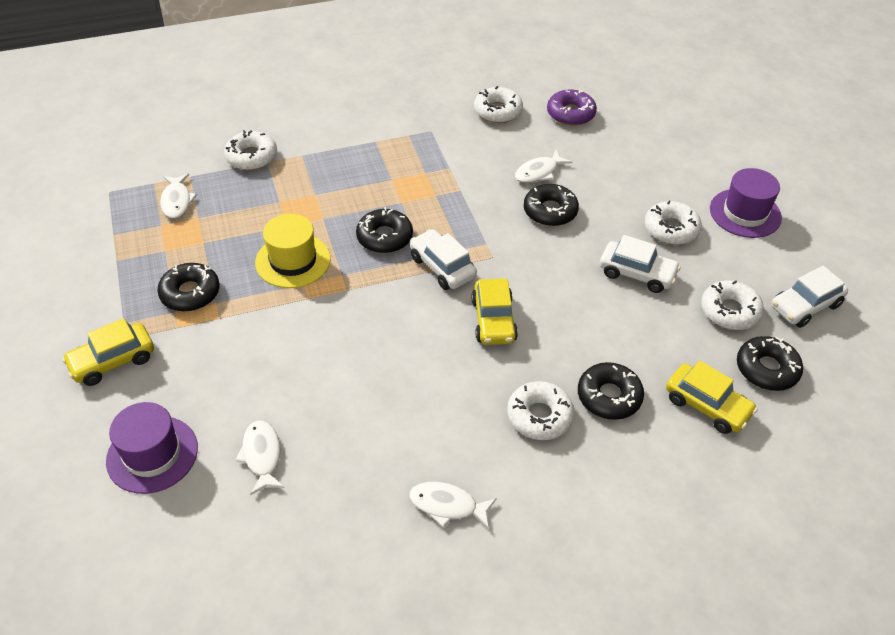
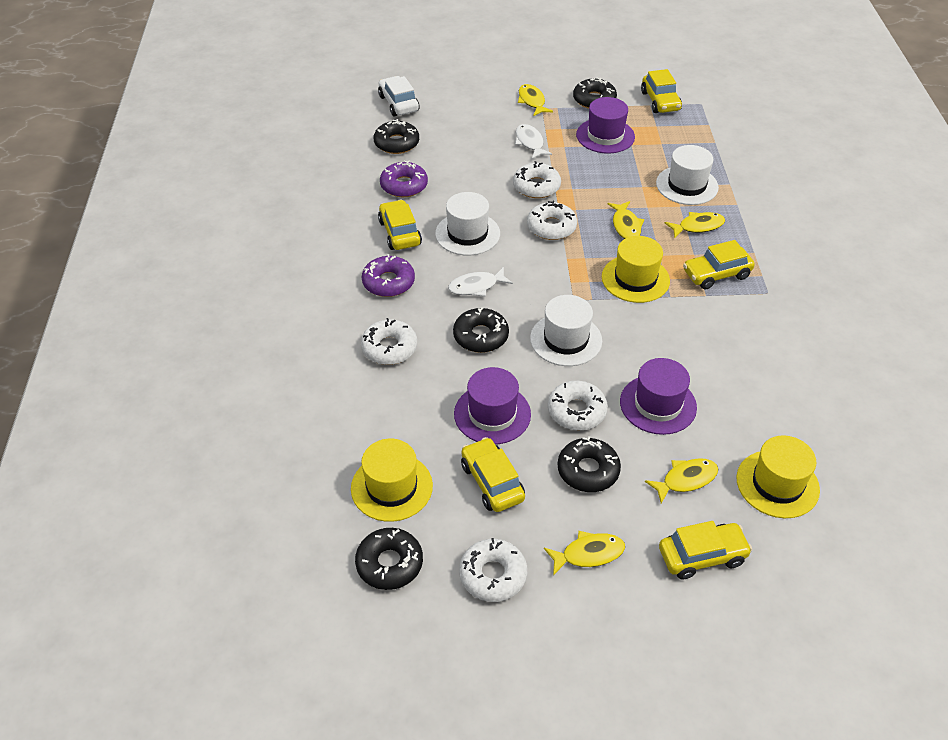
purple donut: 1 -> 2
purple hat: 2 -> 3
white car: 3 -> 1
white fish: 4 -> 2
white hat: 0 -> 3
yellow car: 3 -> 5
yellow fish: 0 -> 5
yellow hat: 1 -> 3

